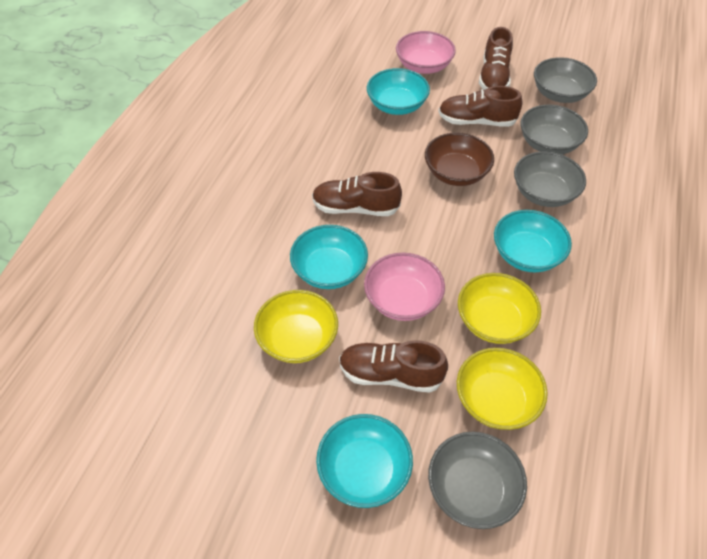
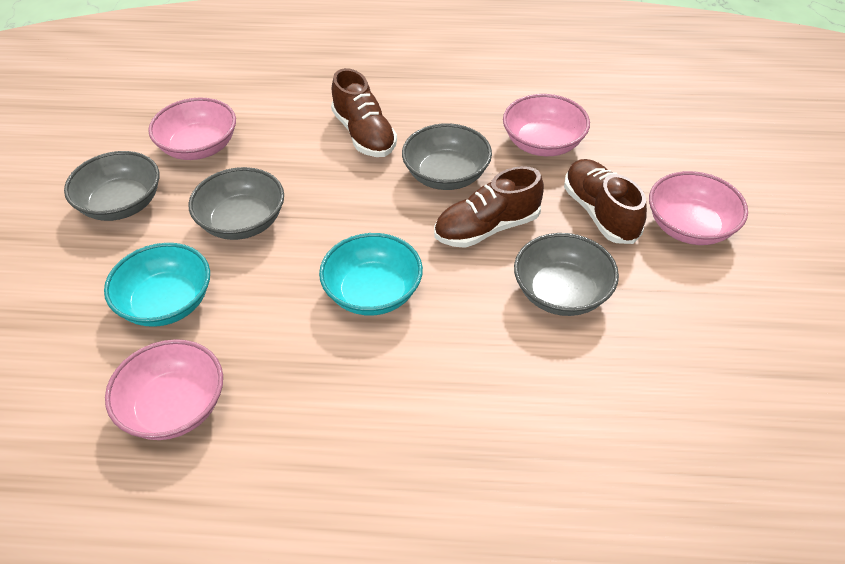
brown bowl: 1 -> 0
brown shoe: 4 -> 3
pink bowl: 2 -> 4
turquoise bowl: 4 -> 2
yellow bowl: 3 -> 0

